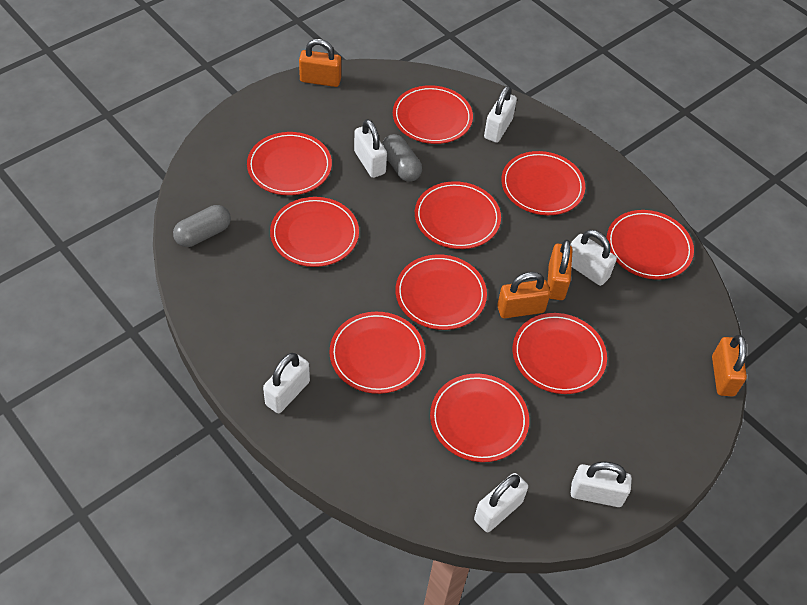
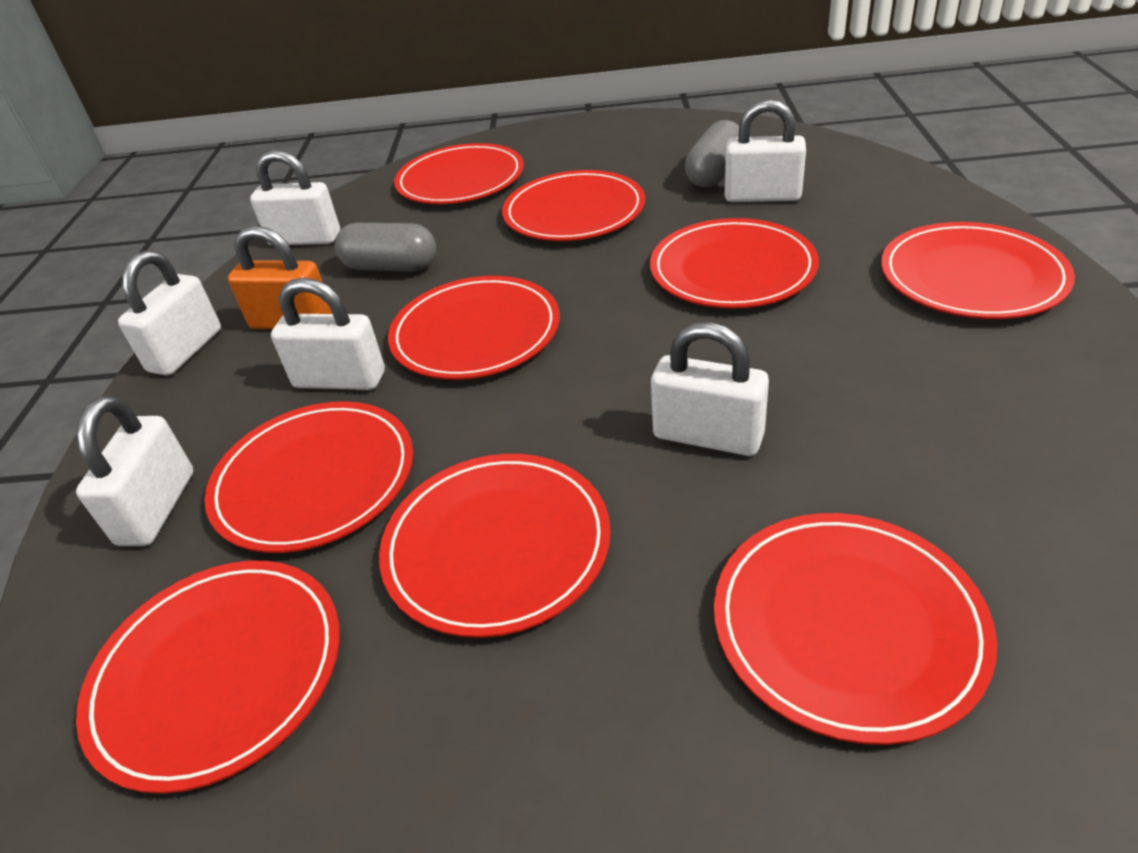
orange padlock: 4 -> 1
red plate: 10 -> 9

